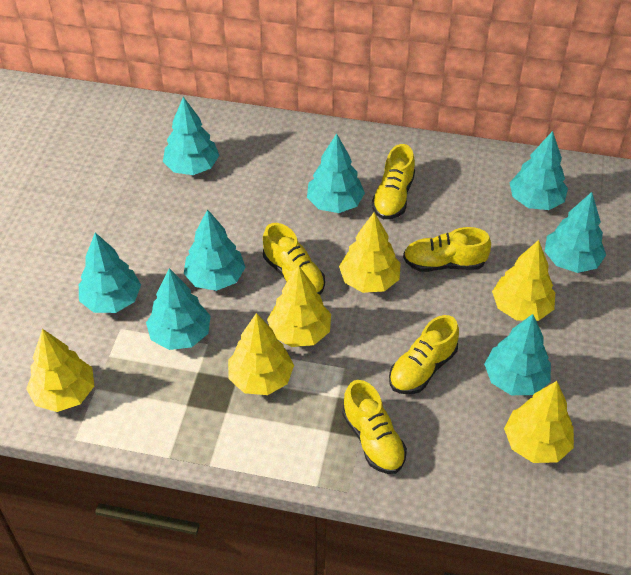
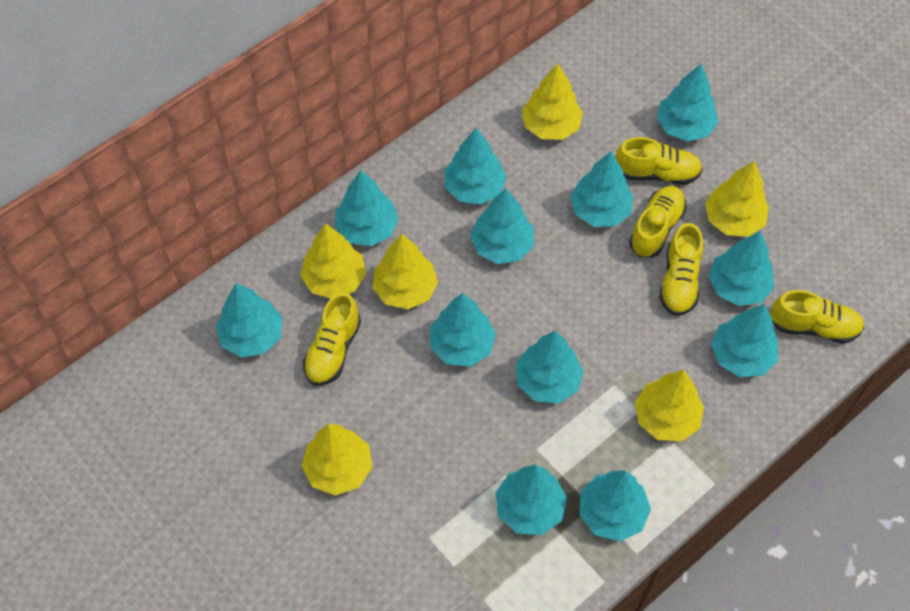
turquoise tree: 8 -> 12

